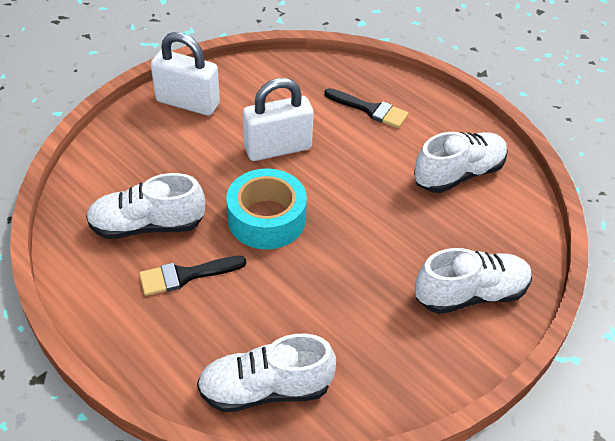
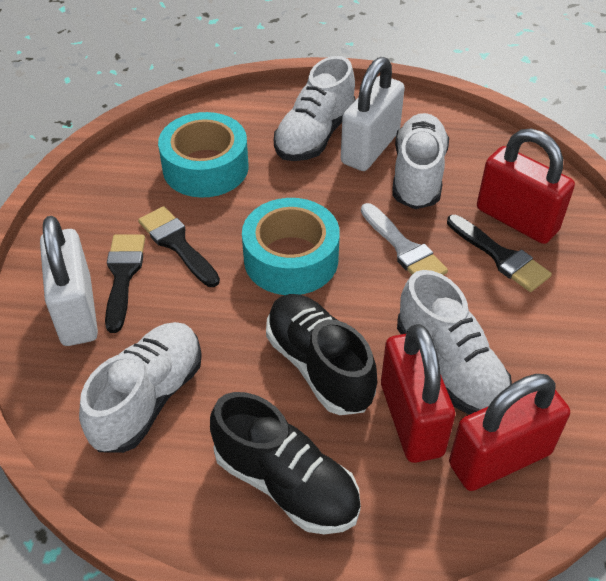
black brush: 2 -> 3
black shoe: 0 -> 2
red padlock: 0 -> 3
turquoise tape: 1 -> 2
white brush: 0 -> 1

